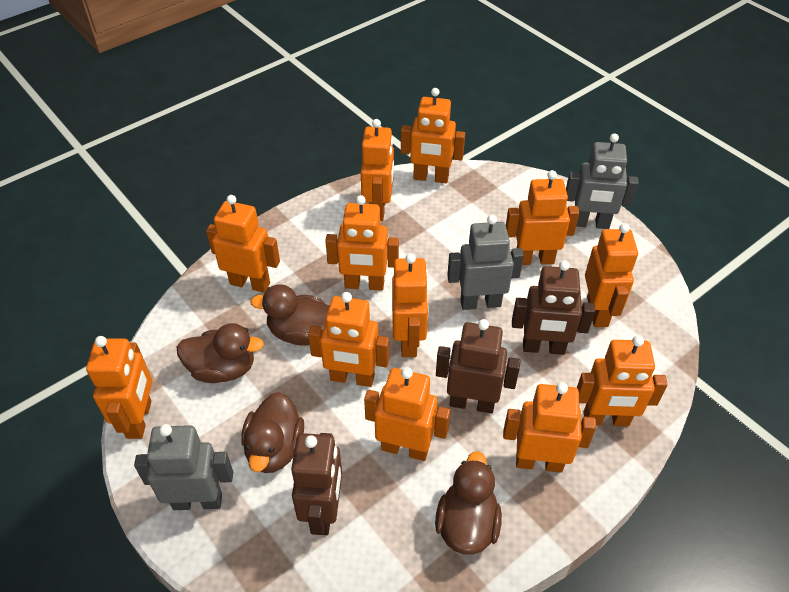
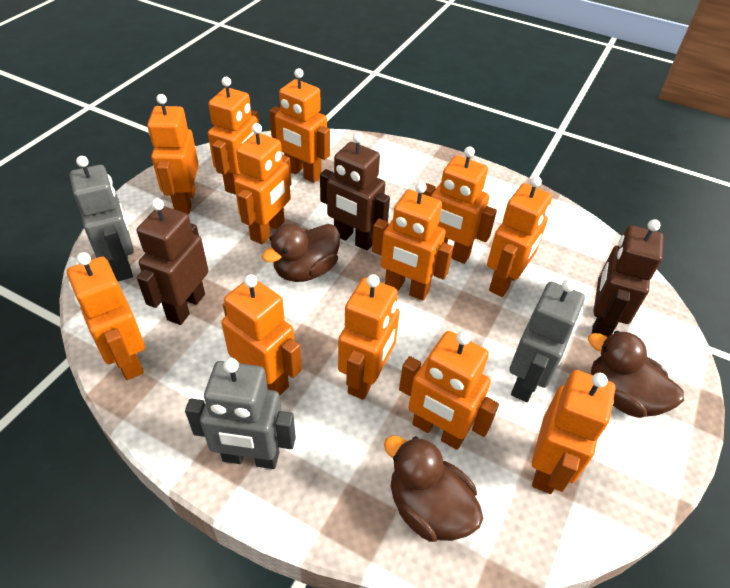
brown duck: 4 -> 3

